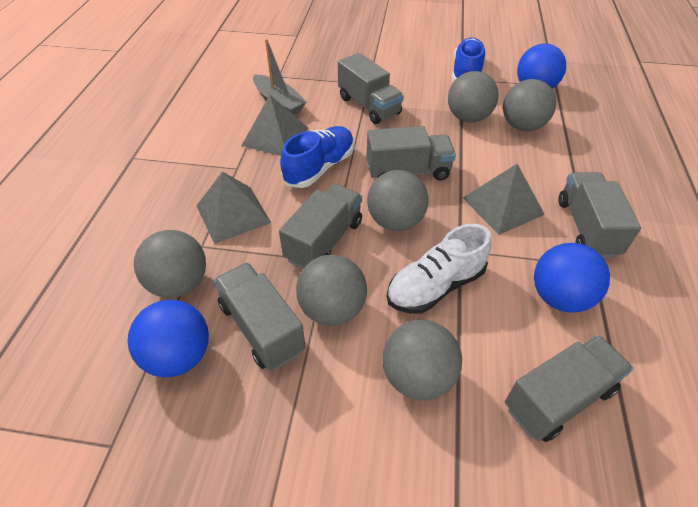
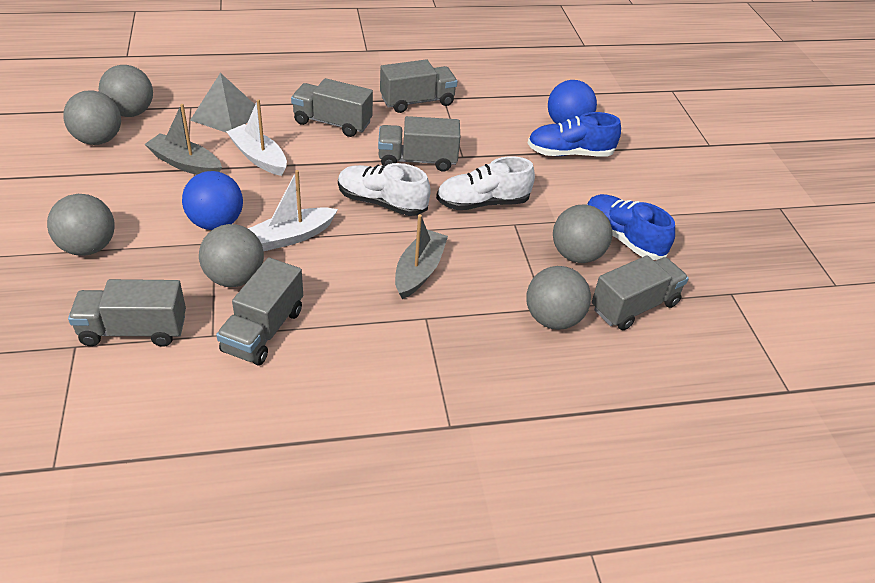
blue ball: 3 -> 2
grey boat: 1 -> 2
grey pyramid: 3 -> 1
white boat: 0 -> 2
white shoe: 1 -> 2

